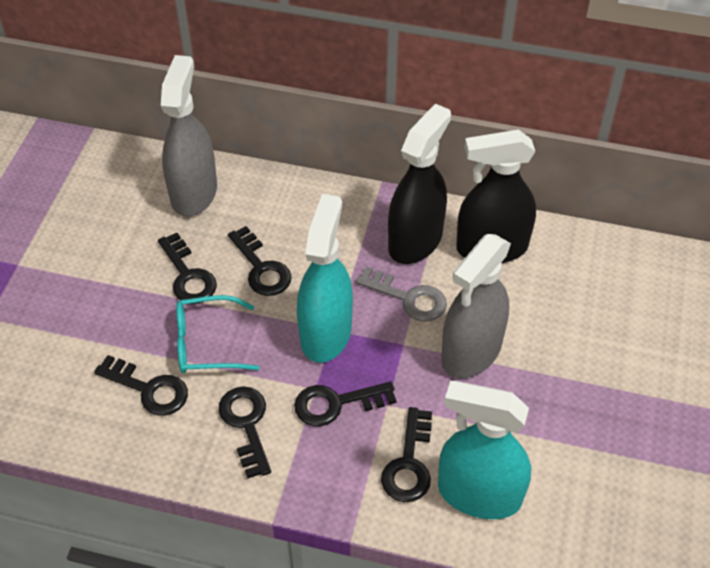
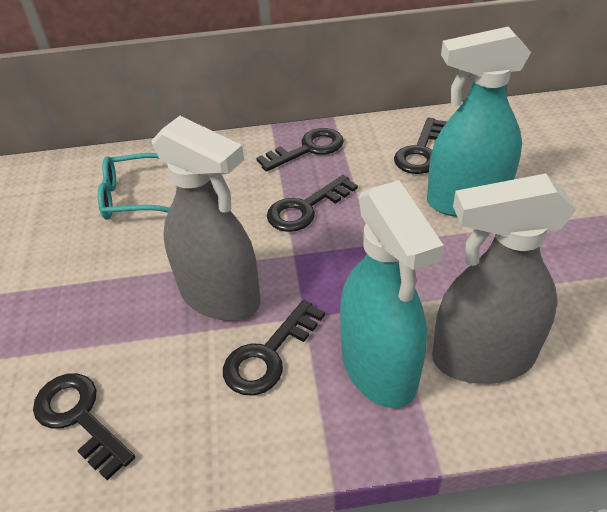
black key: 6 -> 5
black spray bottle: 2 -> 0
grey key: 1 -> 0

